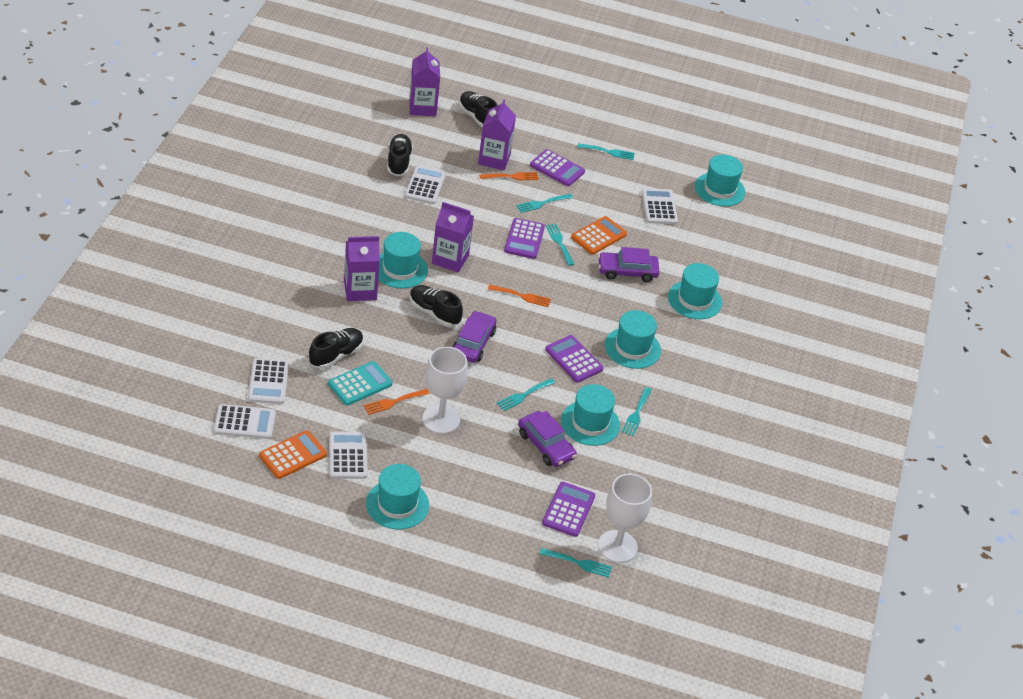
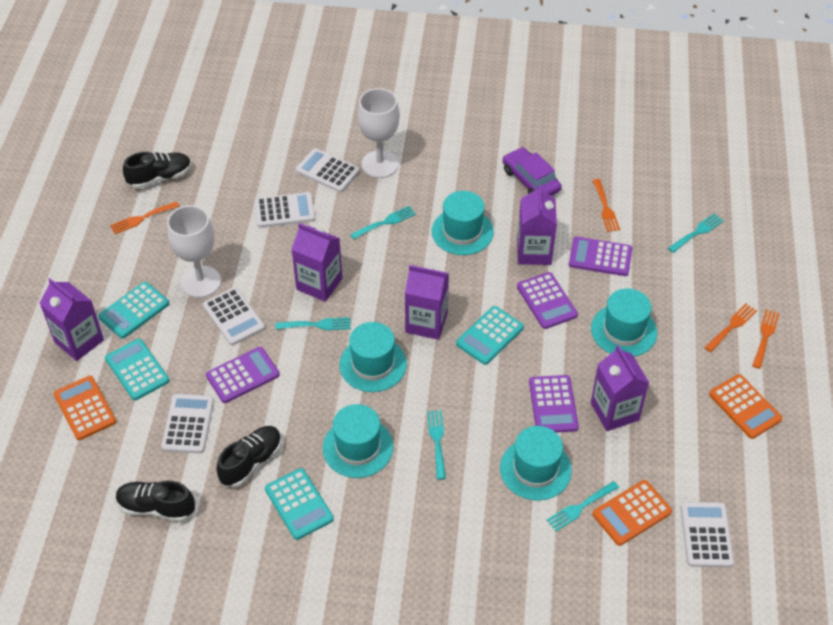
black shoe: 4 -> 3
orange calculator: 2 -> 3
orange fork: 3 -> 4
purple car: 3 -> 1
purple carton: 4 -> 5
turquoise calculator: 1 -> 4
turquoise fork: 6 -> 5
turquoise hat: 6 -> 5

